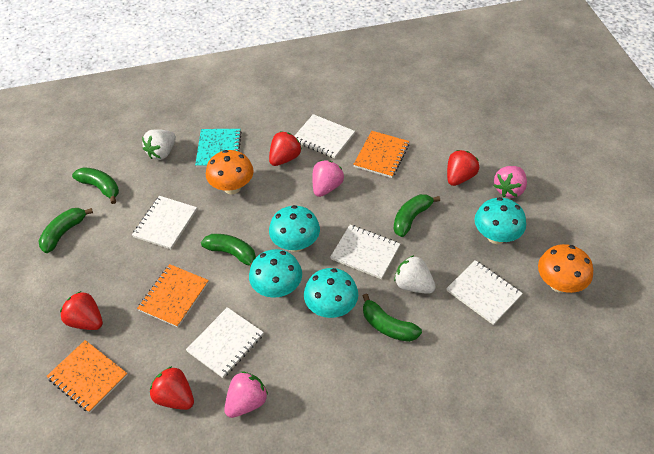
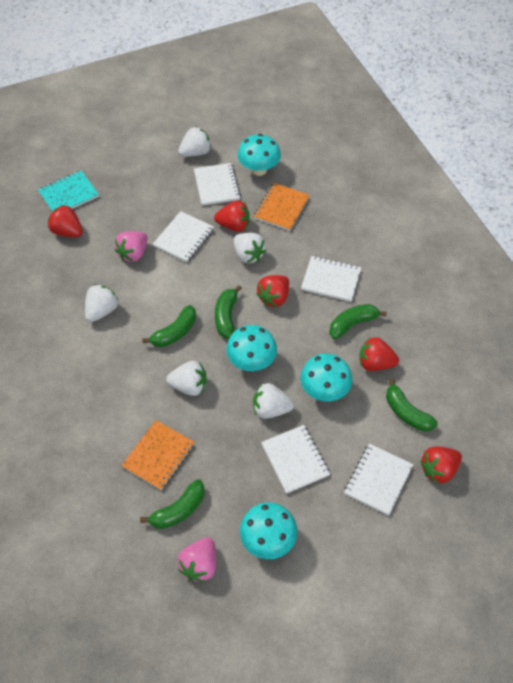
orange mushroom: 2 -> 0
orange notebook: 3 -> 2
pink strawberry: 3 -> 2
red strawberry: 4 -> 5
white strawberry: 2 -> 5

